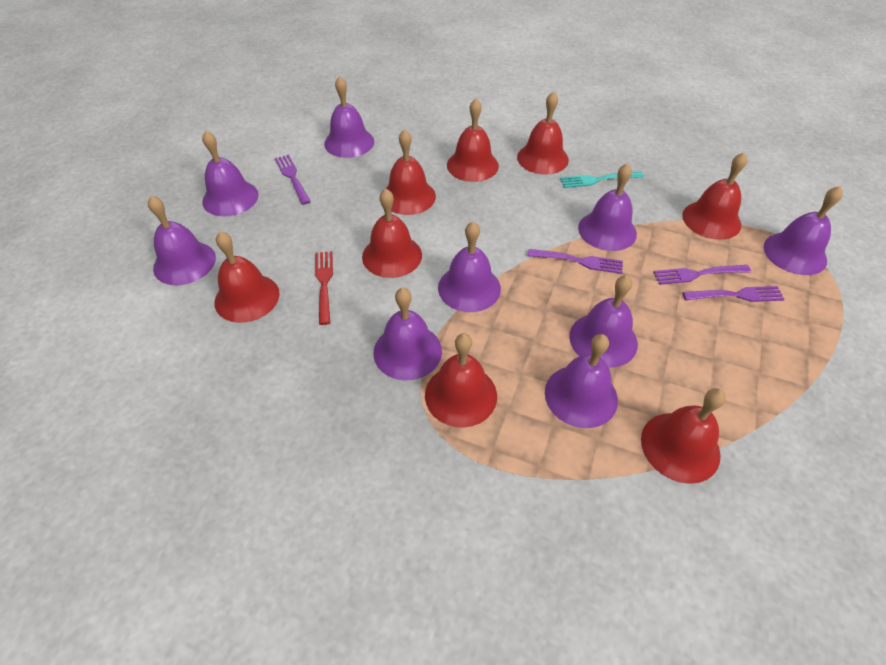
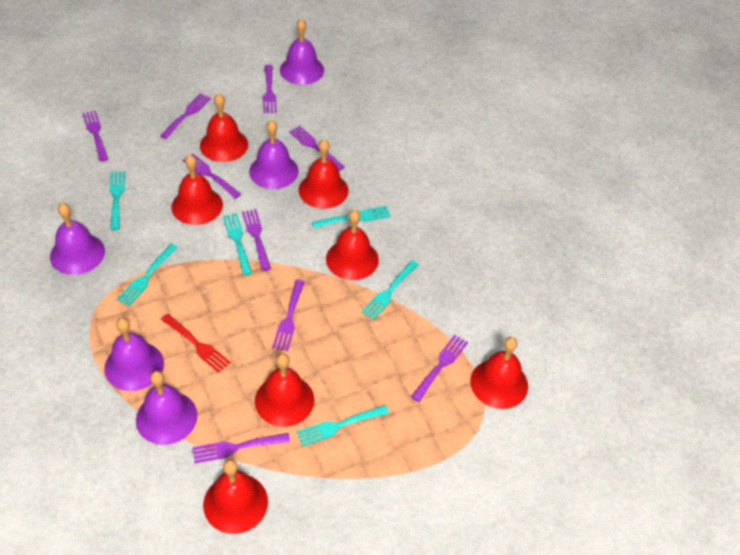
purple bell: 9 -> 5
purple fork: 4 -> 9
red bell: 8 -> 7
turquoise fork: 1 -> 6

